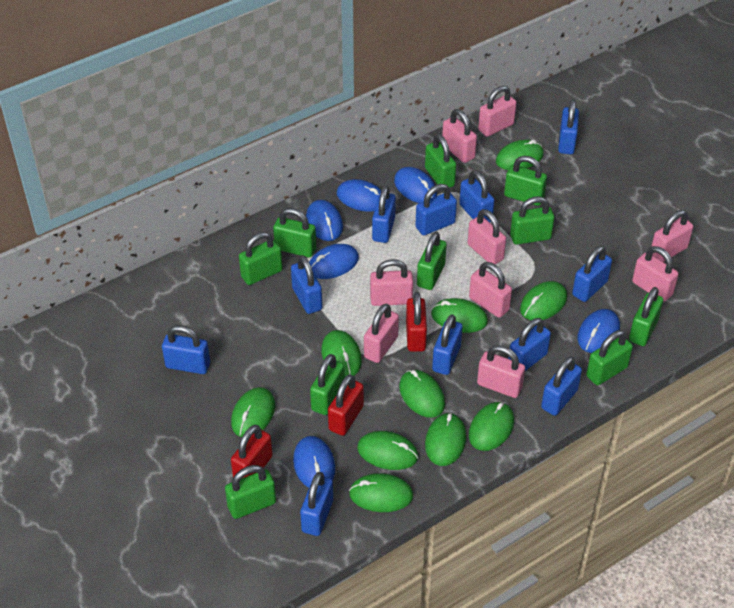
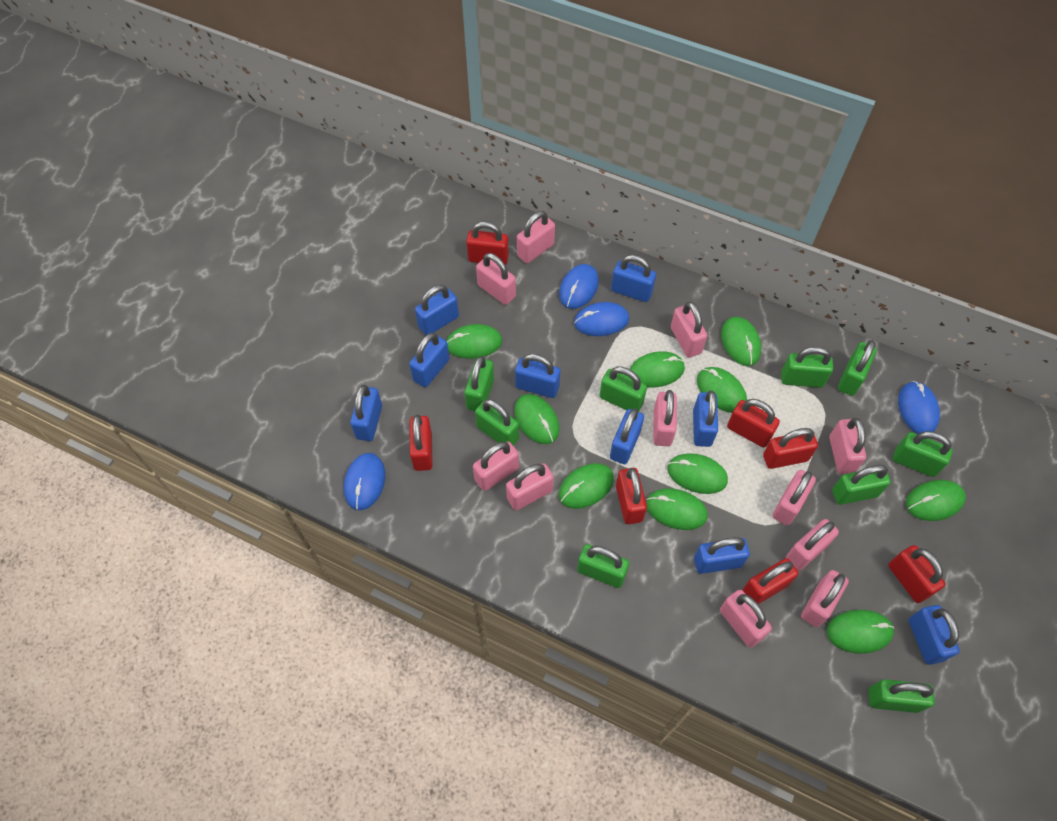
blue mouse: 6 -> 4
blue padlock: 11 -> 9
green padlock: 10 -> 9
pink padlock: 9 -> 11
red padlock: 3 -> 7

